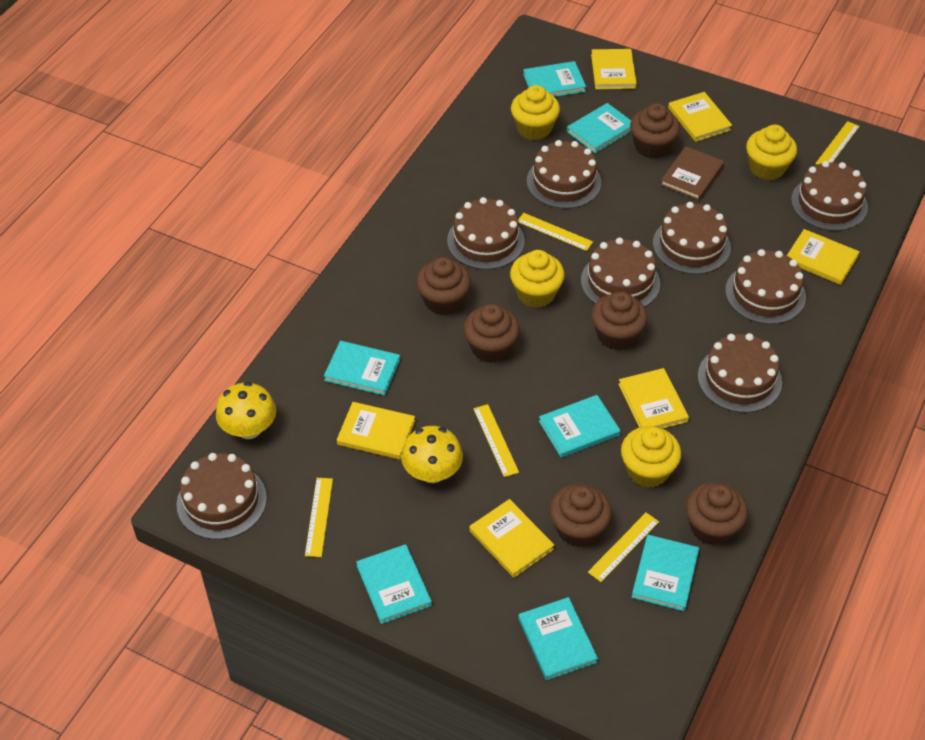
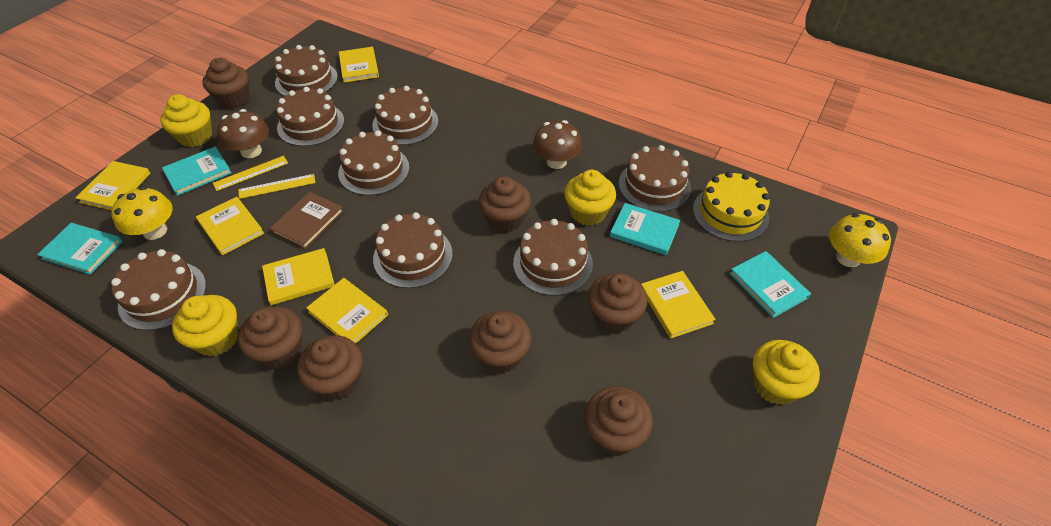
brown cupcake: 6 -> 7
brown mushroom: 0 -> 2
turquoise book: 7 -> 4
yellow cake: 0 -> 1
yellow ruler: 5 -> 2

